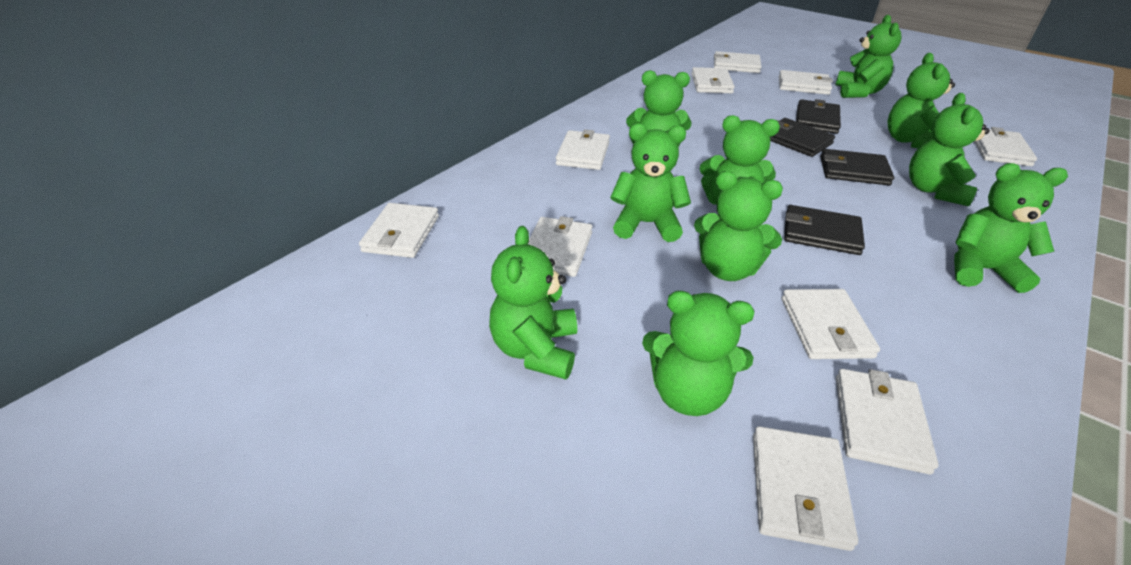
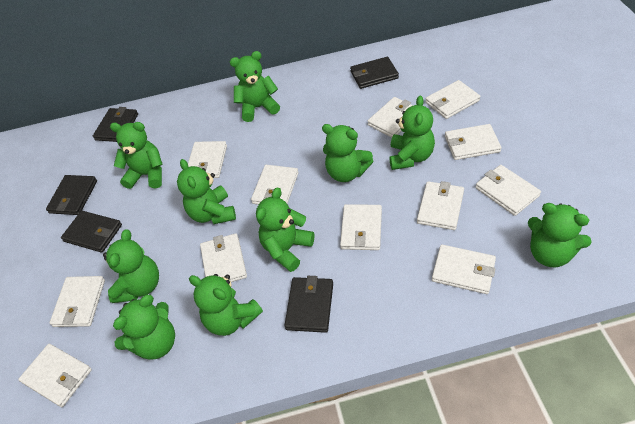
black wallet: 4 -> 5
white wallet: 10 -> 12

